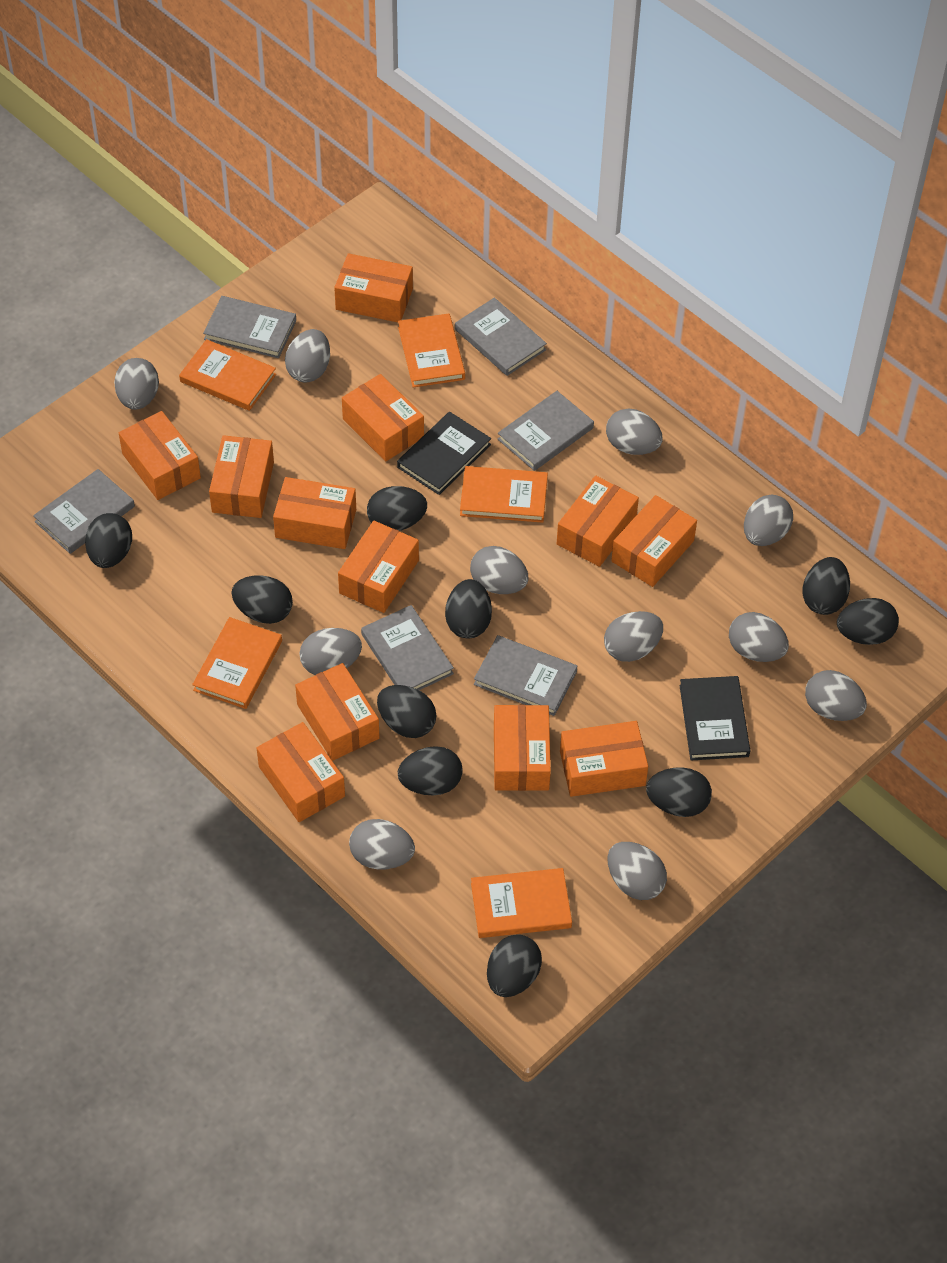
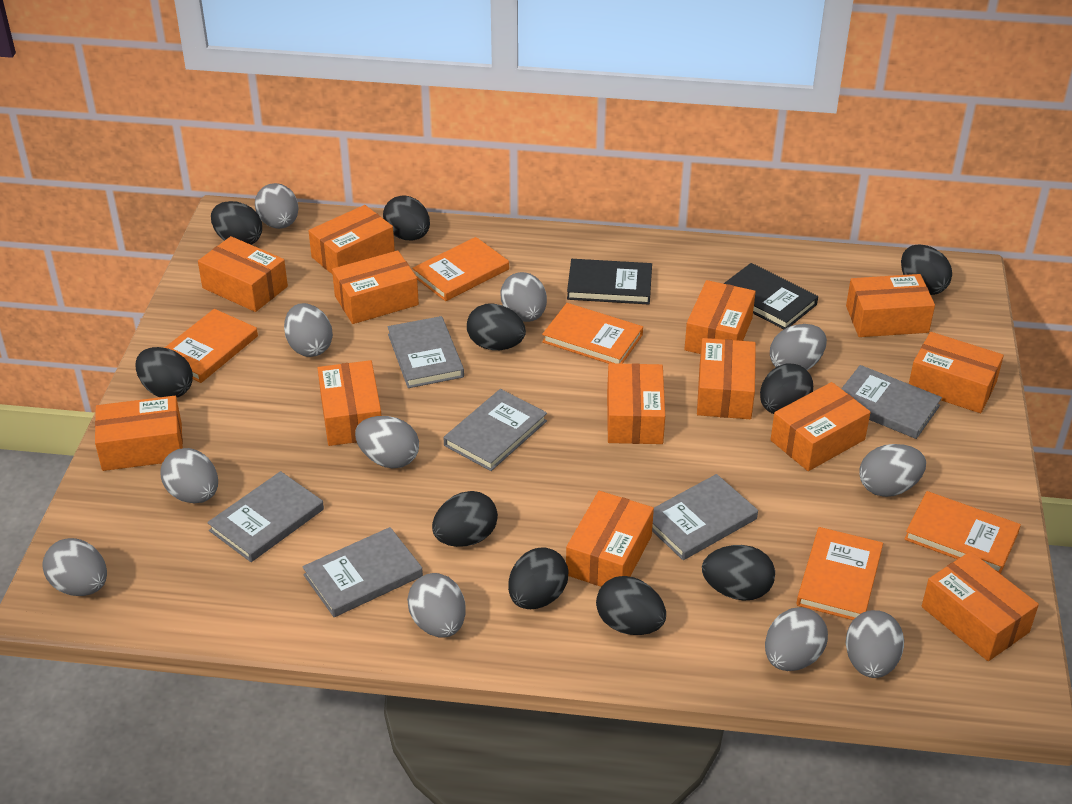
orange box: 12 -> 13

